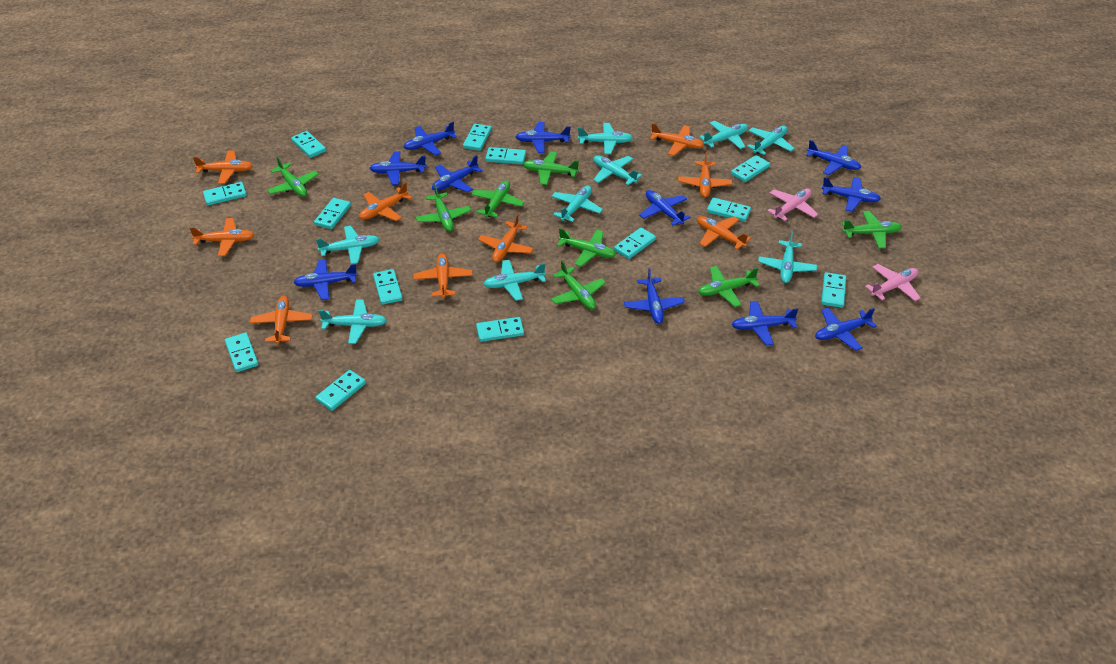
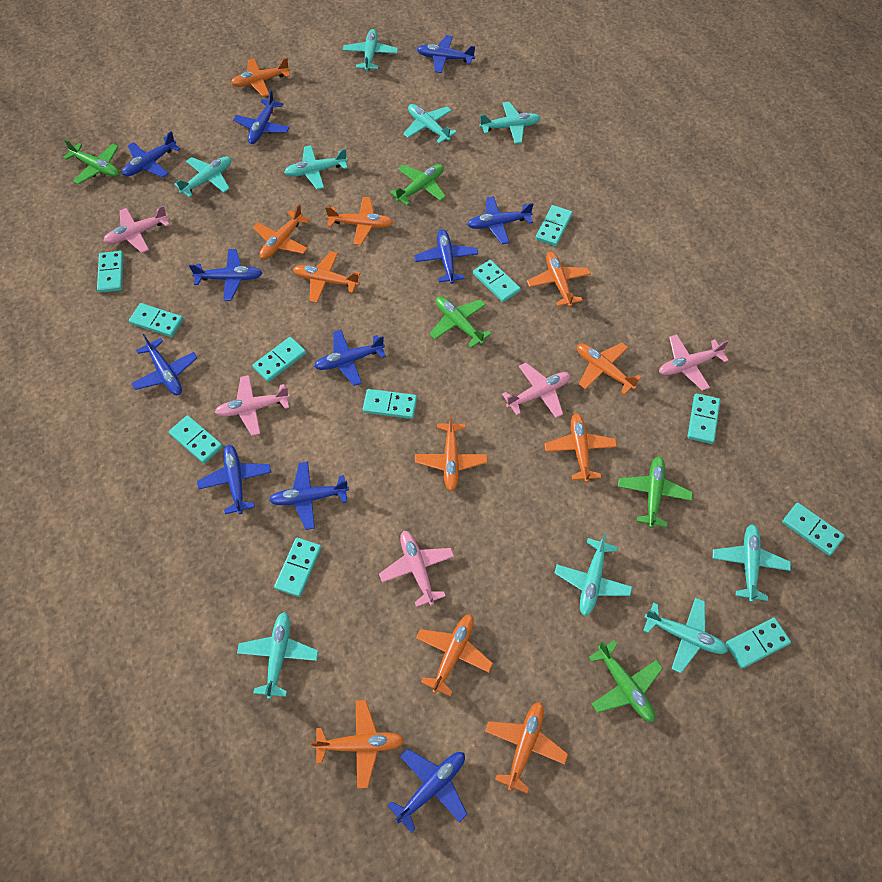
green plane: 8 -> 5
orange plane: 9 -> 11
pink plane: 2 -> 5
turquoise domino: 13 -> 11

